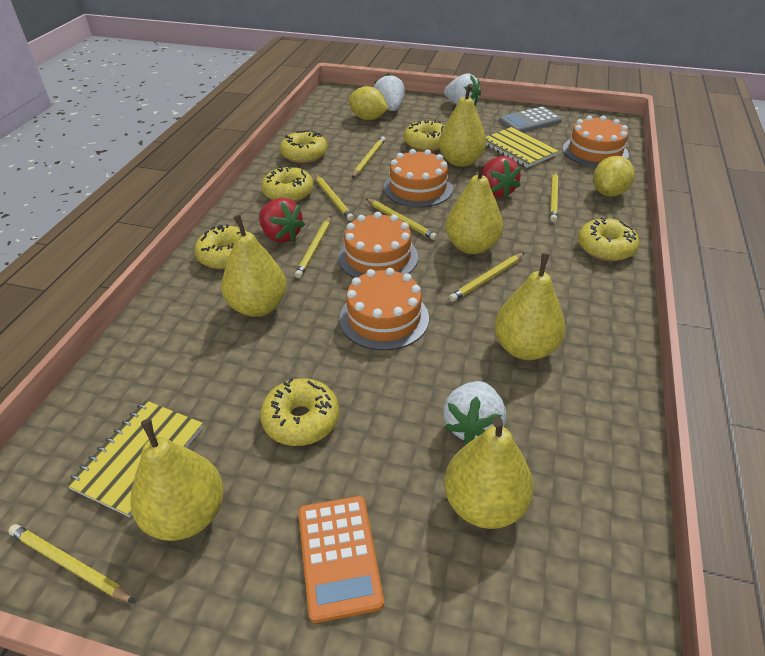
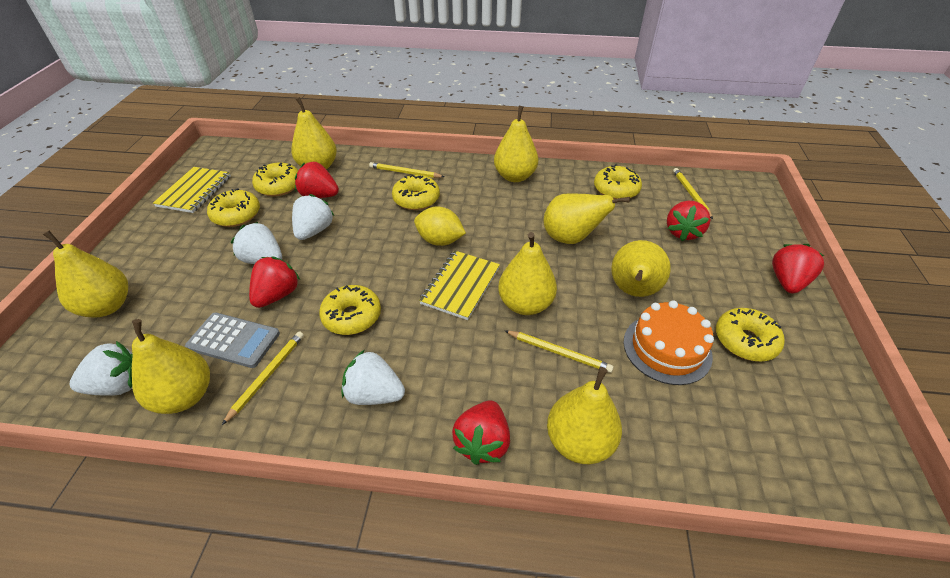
orange cake: 4 -> 1
orange calculator: 1 -> 0
red strawberry: 2 -> 5
white strawberry: 3 -> 4
yellow lemon: 2 -> 1
yellow pear: 6 -> 8
yellow pencil: 7 -> 4

